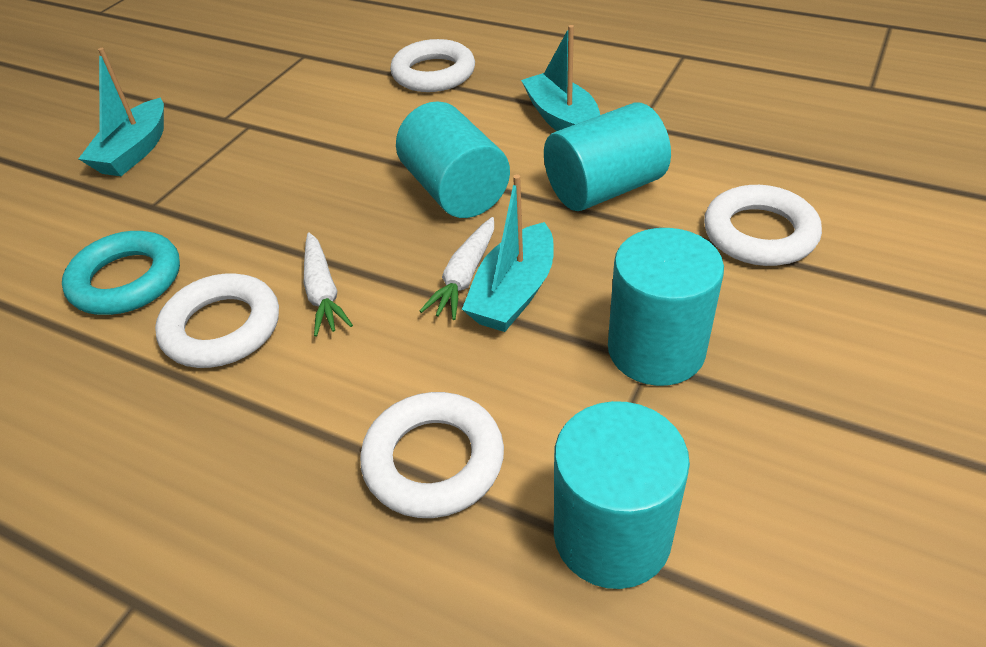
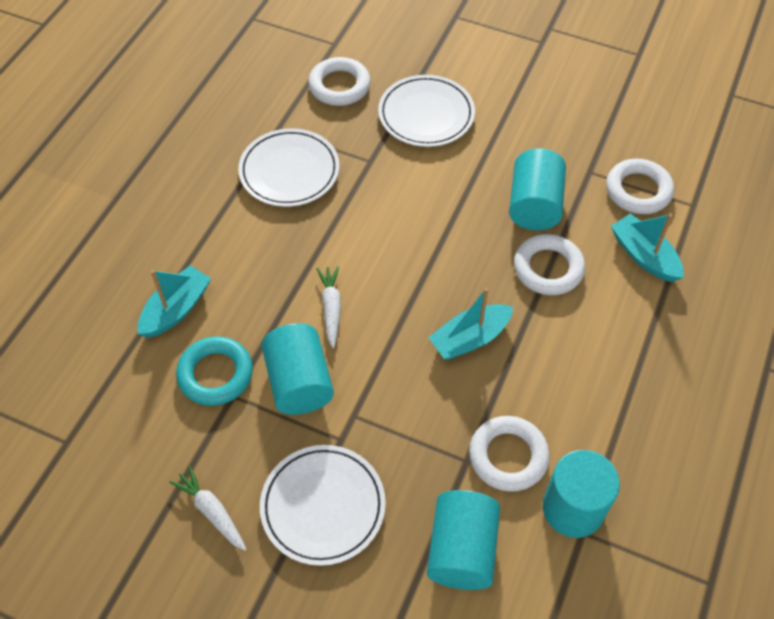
white plate: 0 -> 3

